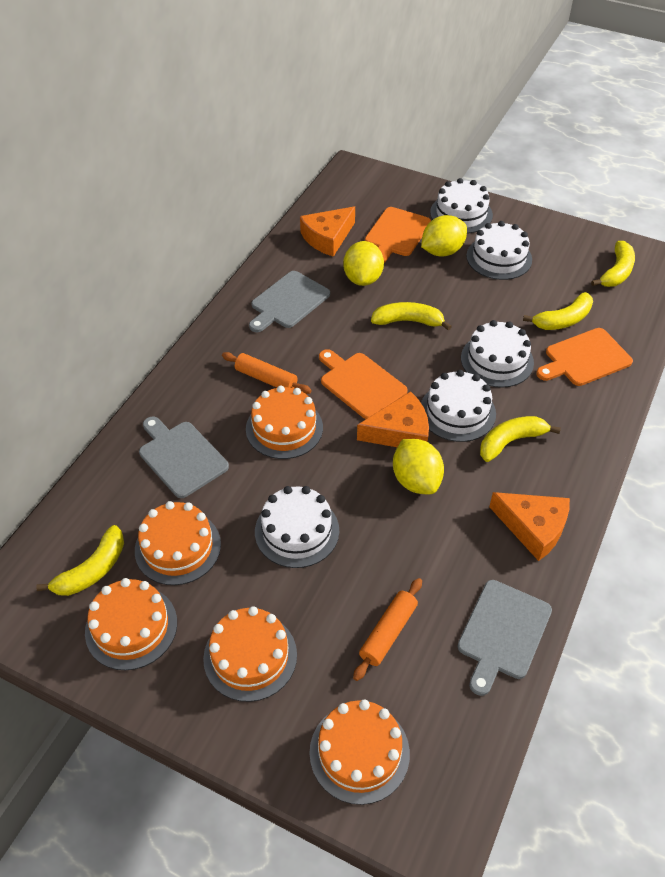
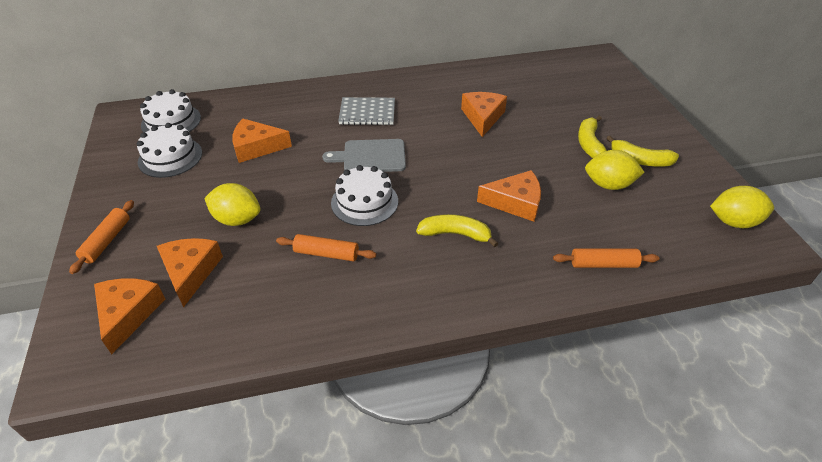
grey cutting board: 3 -> 1
grey notebook: 0 -> 1
orange cake: 5 -> 0
orange cheese: 3 -> 5
orange cutting board: 3 -> 0
orange rolling pin: 2 -> 3
white cake: 5 -> 3
yellow banana: 5 -> 3

